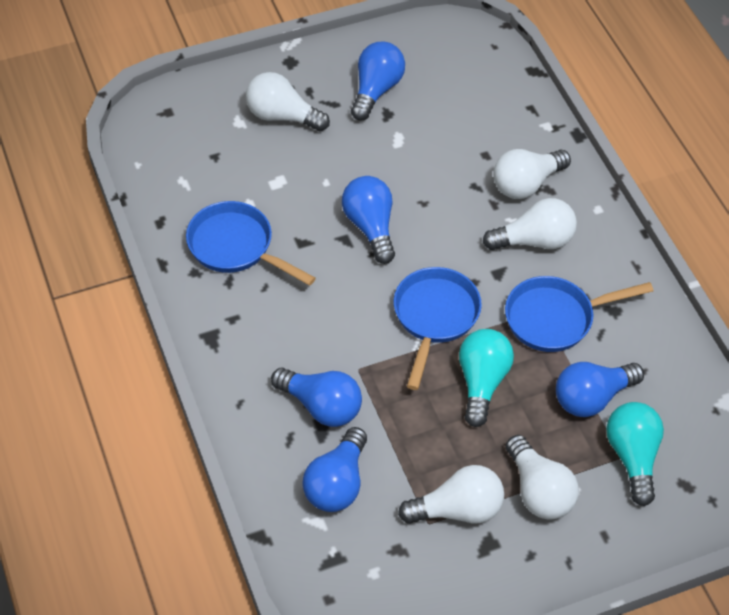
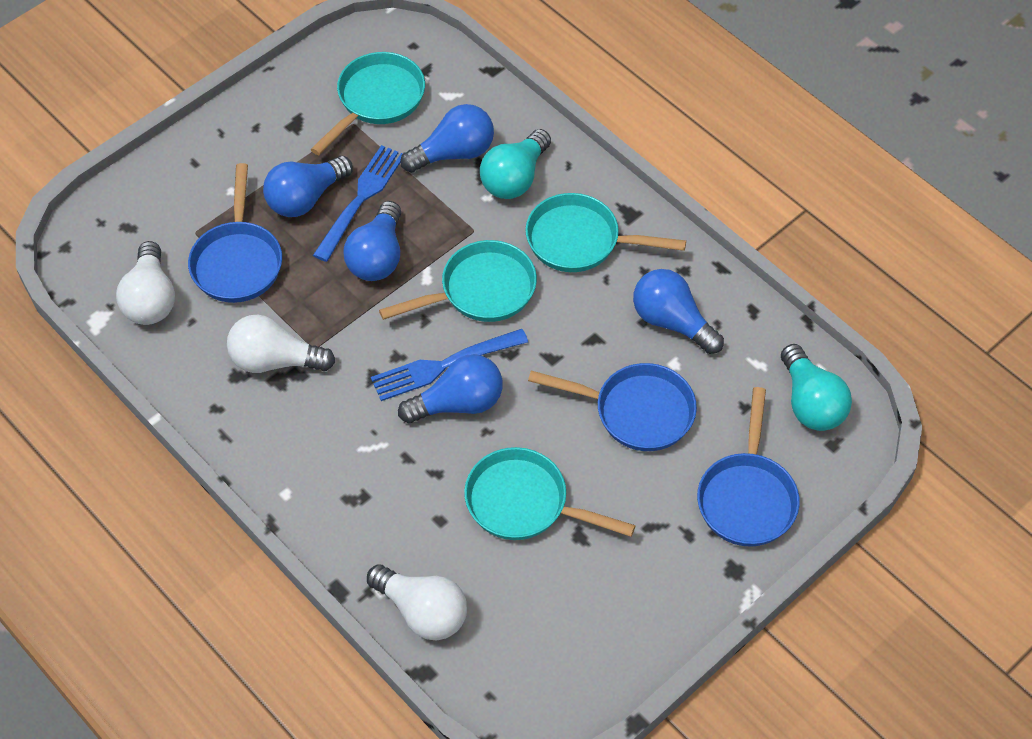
blue fork: 0 -> 2
turquoise pan: 0 -> 4
white light bulb: 5 -> 3

